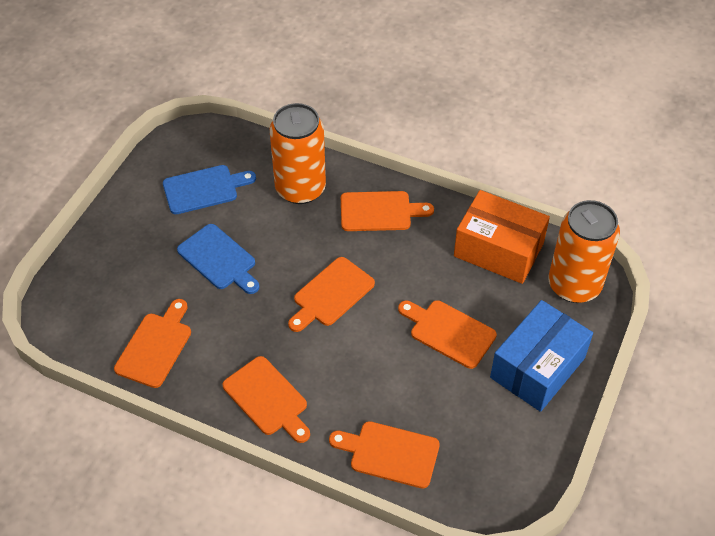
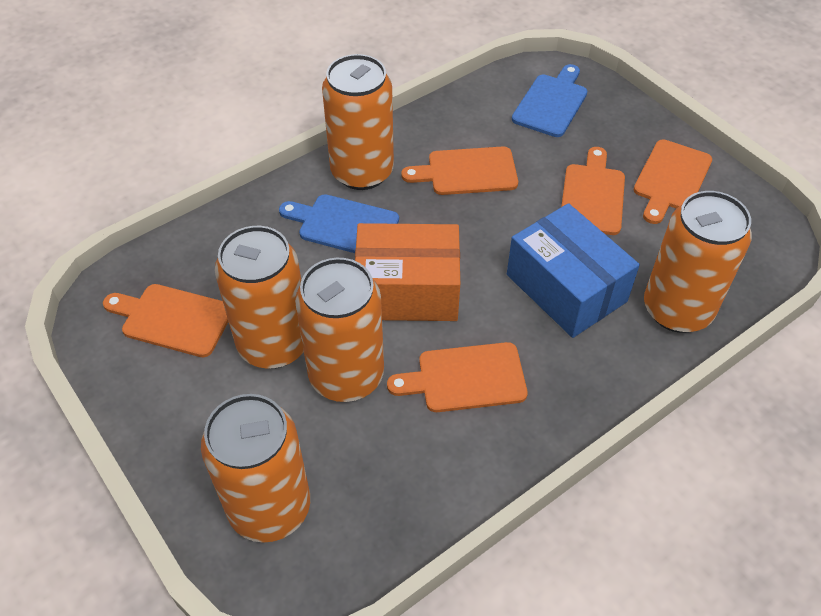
orange can: 2 -> 5
orange cutting board: 6 -> 5

